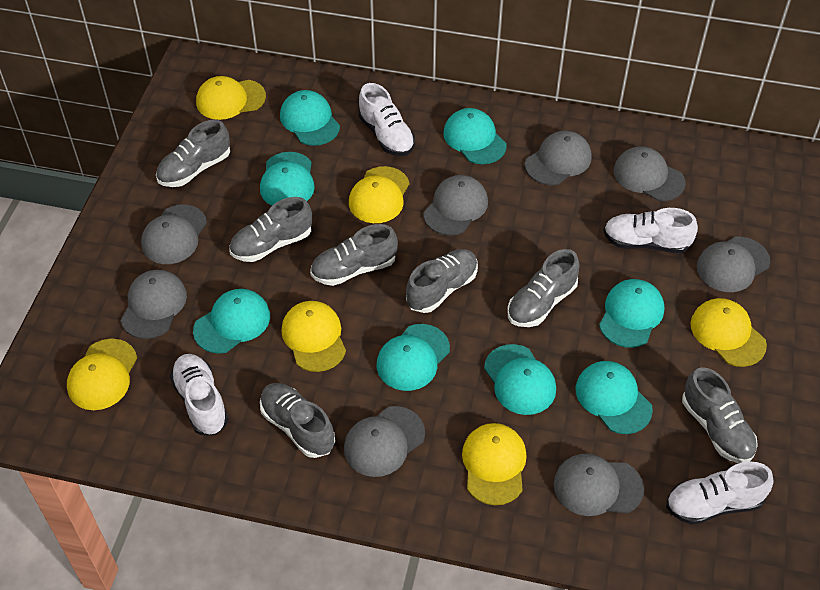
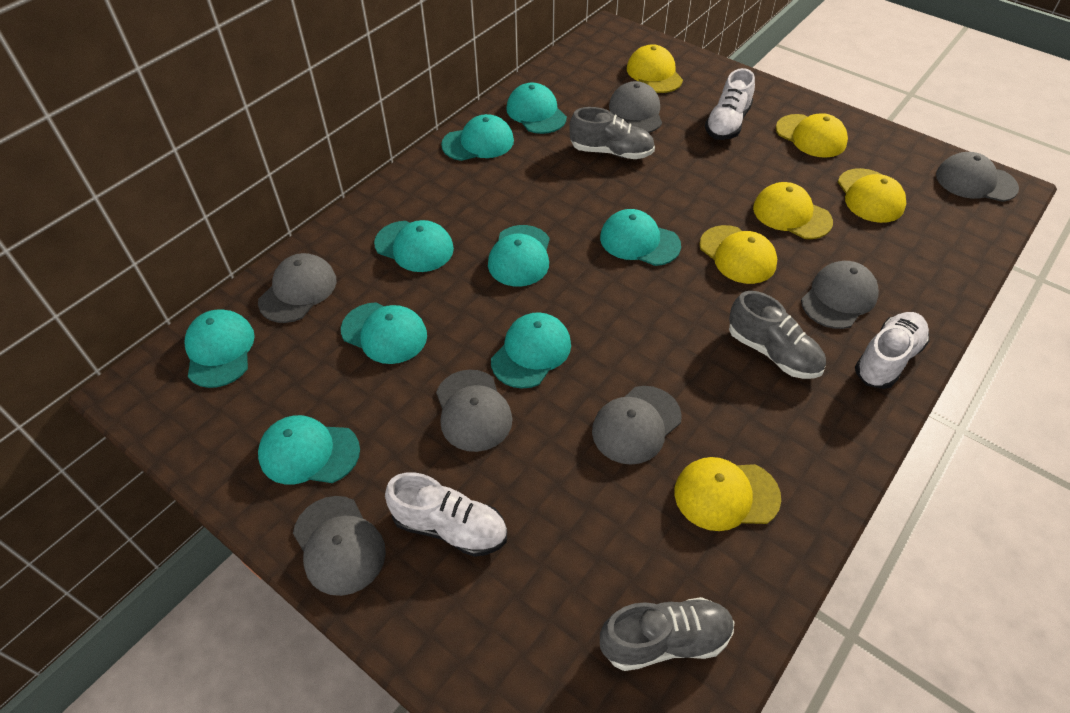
grey cap: 8 -> 7
grey shoe: 7 -> 3
turquoise cap: 8 -> 9
white shoe: 4 -> 3

